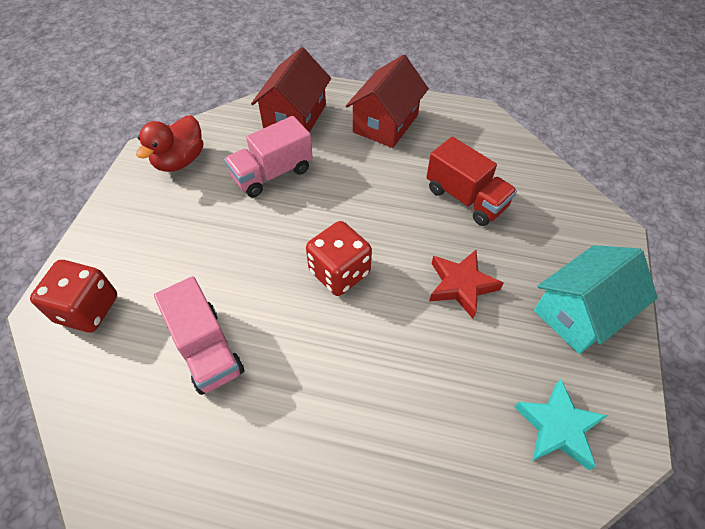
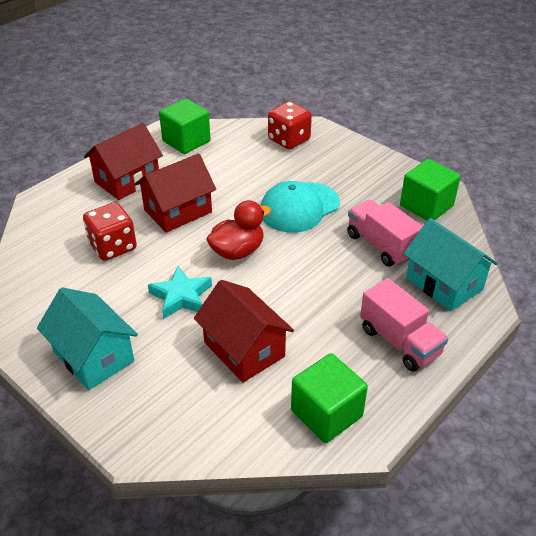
green cube: 0 -> 3
red house: 2 -> 3
red star: 1 -> 0
red truck: 1 -> 0
turquoise cap: 0 -> 1
turquoise house: 1 -> 2

